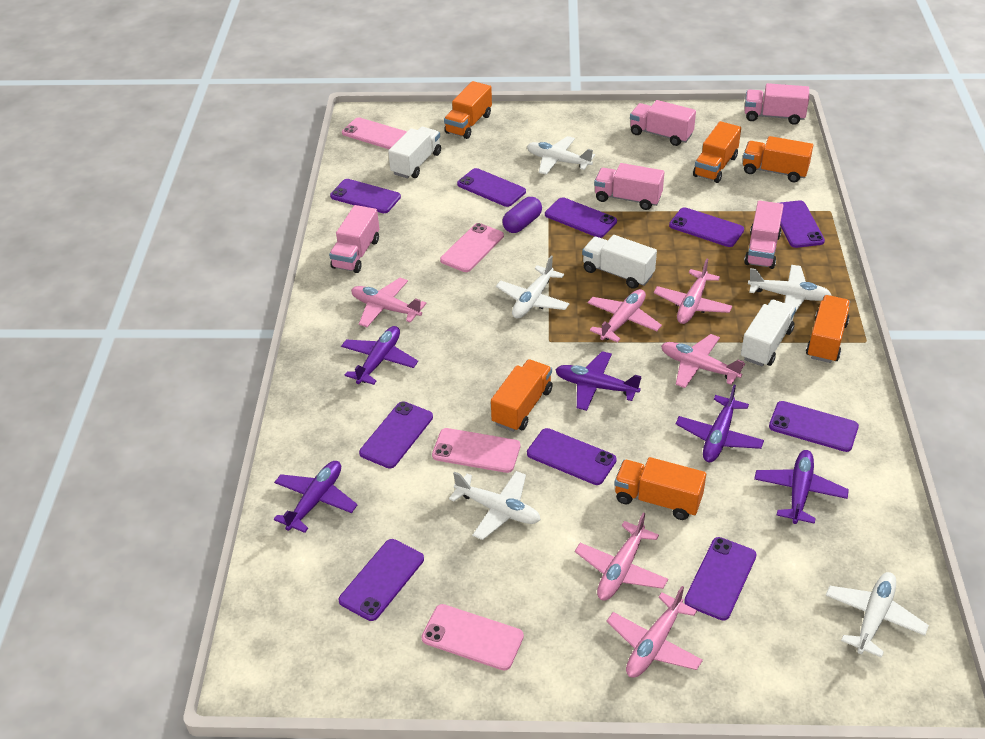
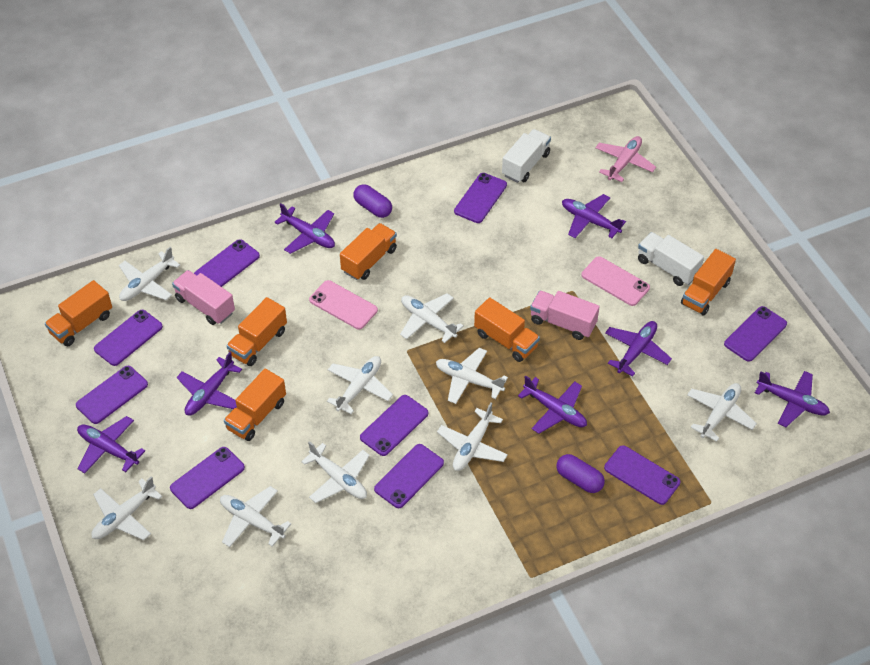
pink phone: 4 -> 2
pink plane: 6 -> 1
pink truck: 5 -> 2
purple capsule: 1 -> 2
purple phone: 10 -> 9
purple plane: 5 -> 7
white plane: 5 -> 9
white truck: 3 -> 2

